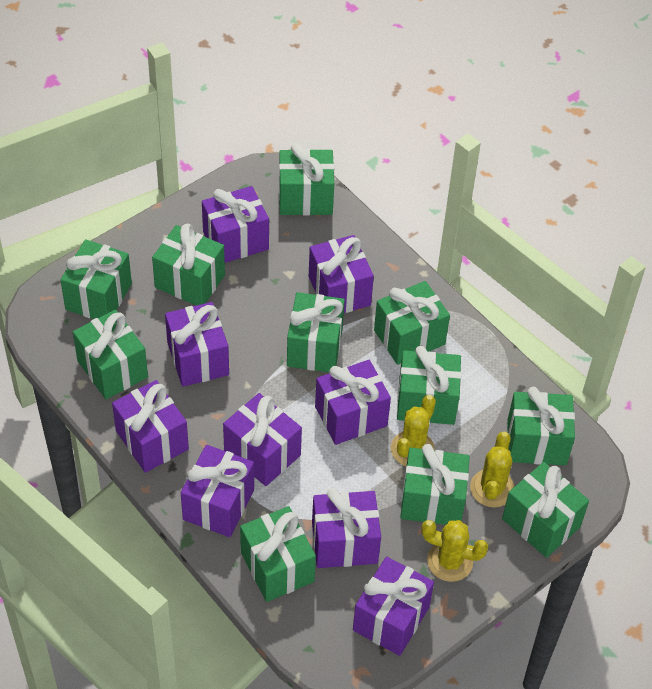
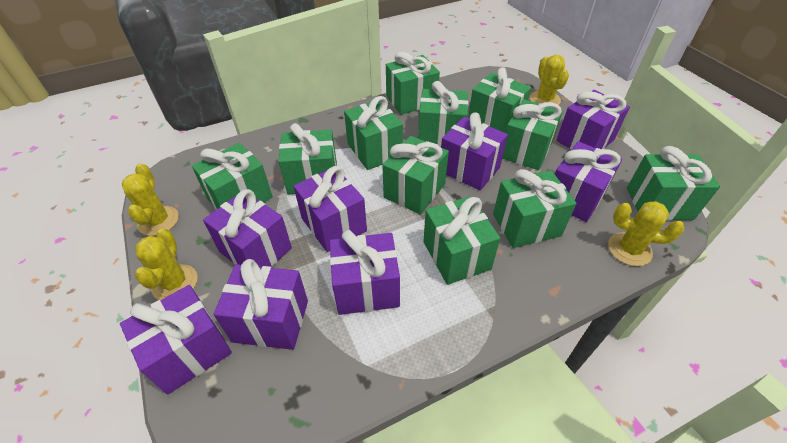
purple gift: 9 -> 8
yellow cactus: 3 -> 4

